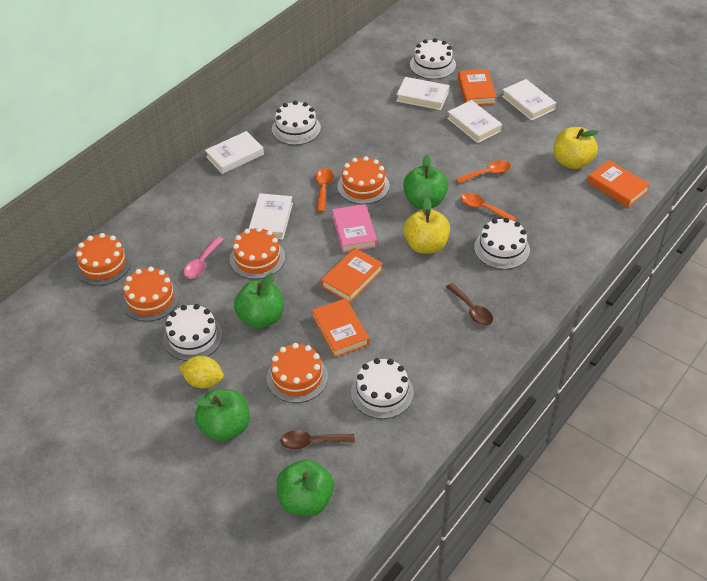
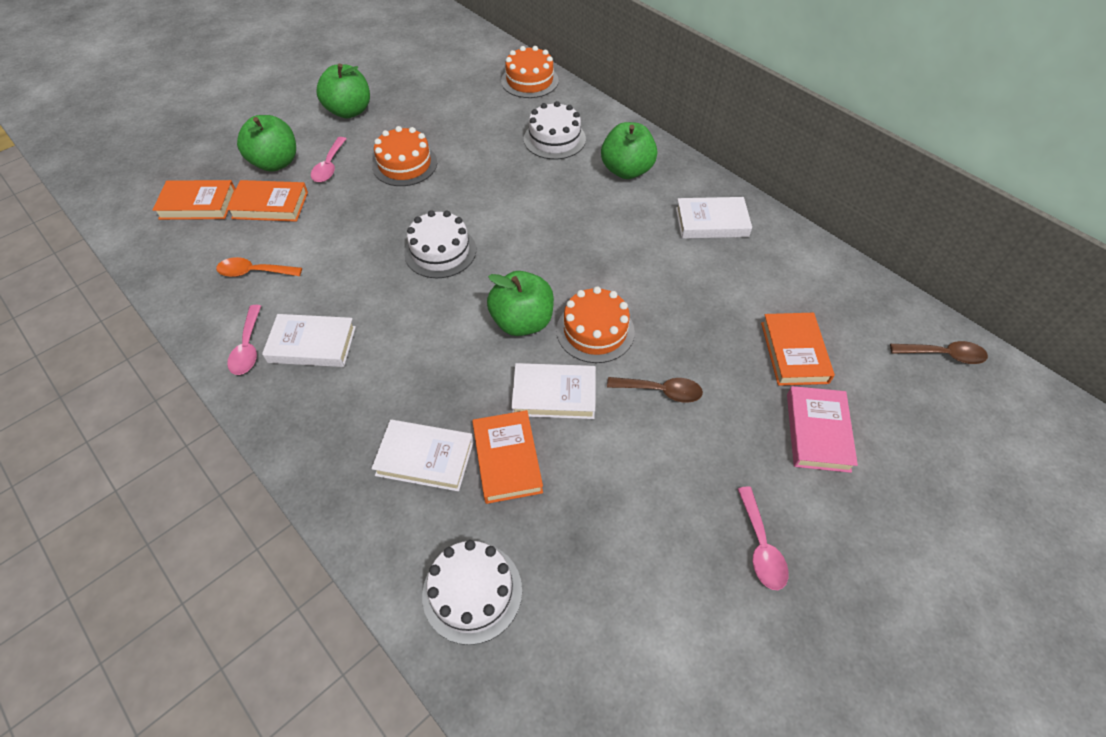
orange cake: 5 -> 3
orange spoon: 3 -> 1
pink spoon: 1 -> 3
white book: 5 -> 4
white cake: 5 -> 3
yellow apple: 2 -> 0
yellow lemon: 1 -> 0

